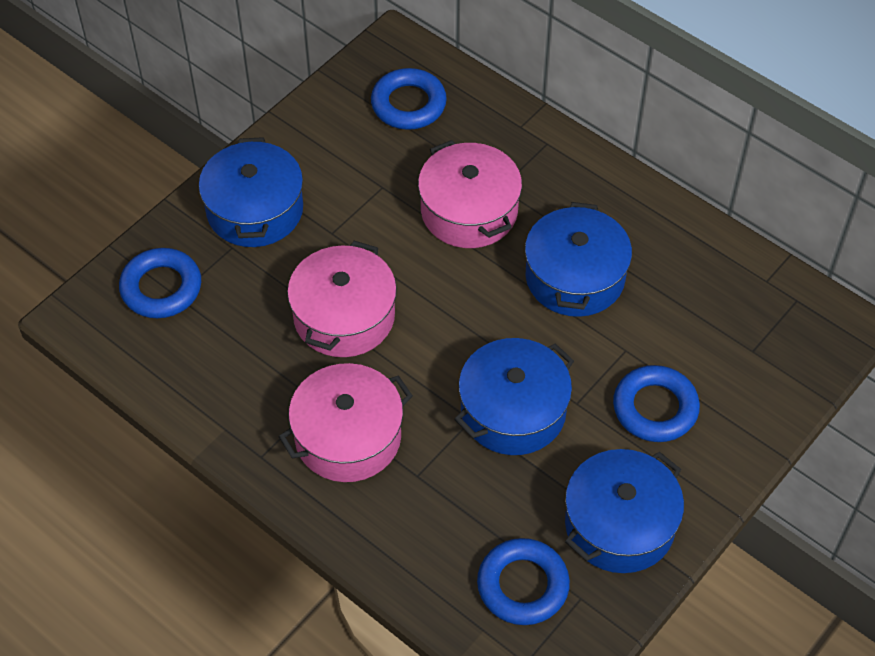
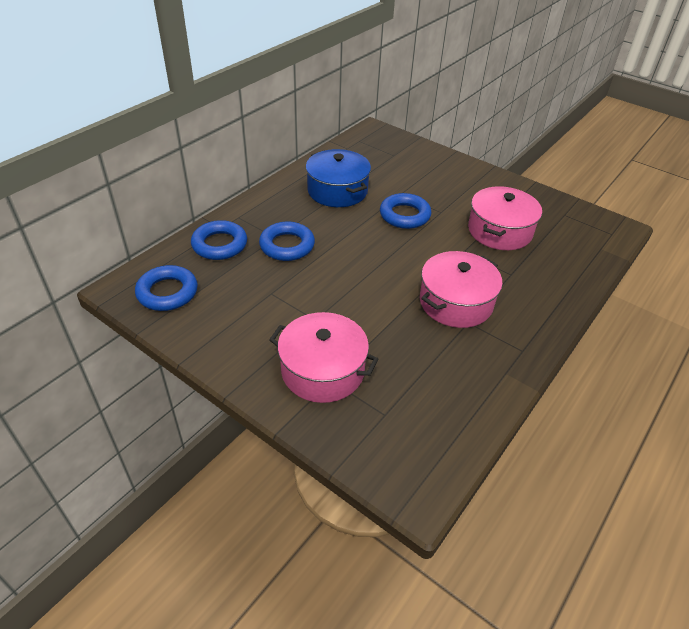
blue pot: 4 -> 1

